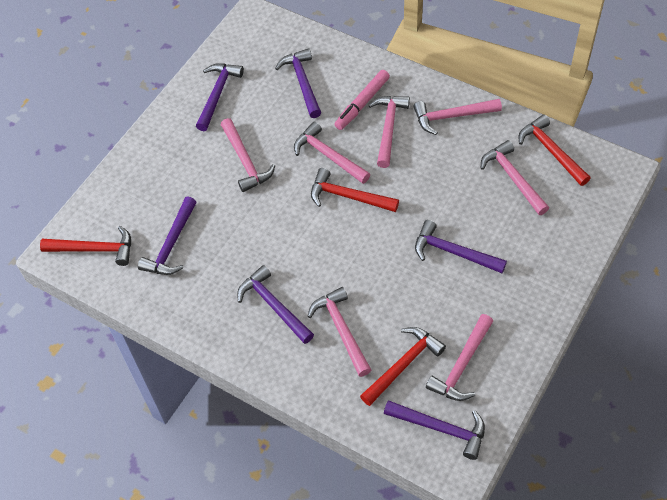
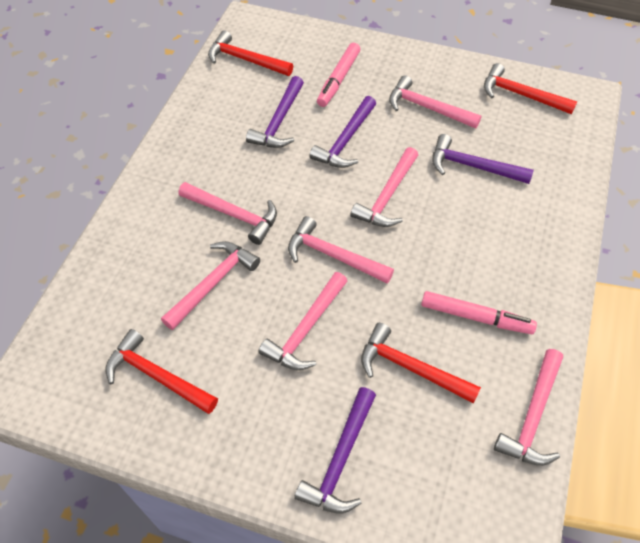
pink marker: 1 -> 2
purple hammer: 6 -> 4

